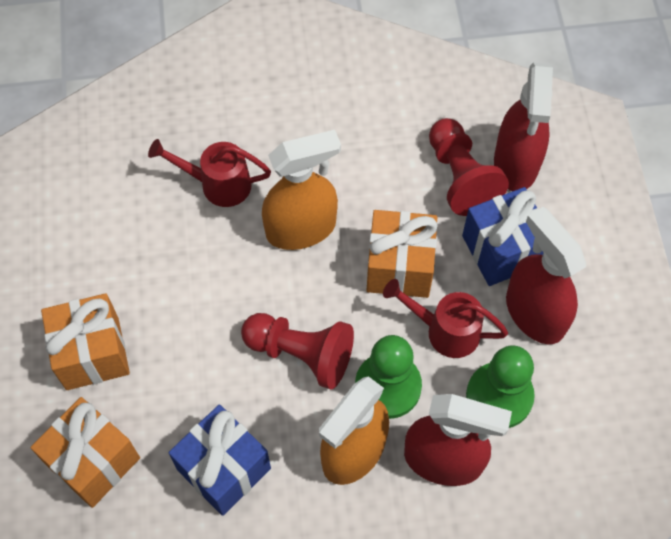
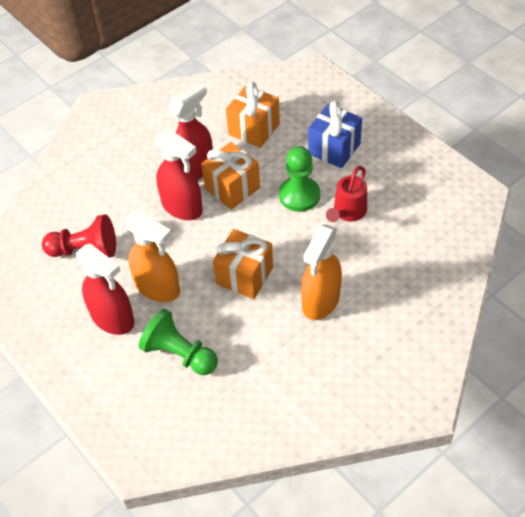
blue gift: 2 -> 1
red pawn: 2 -> 1
red watering can: 2 -> 1

